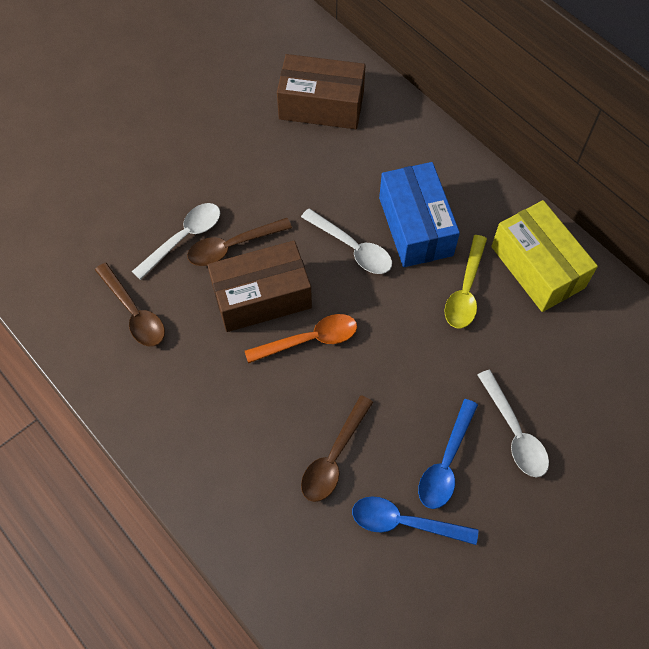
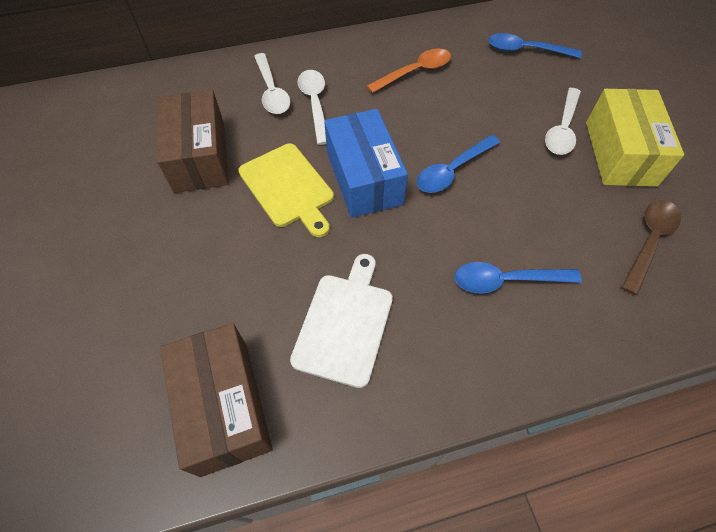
blue spoon: 2 -> 3
brown spoon: 3 -> 1
white cutting board: 0 -> 1
yellow cutting board: 0 -> 1
yellow spoon: 1 -> 0

